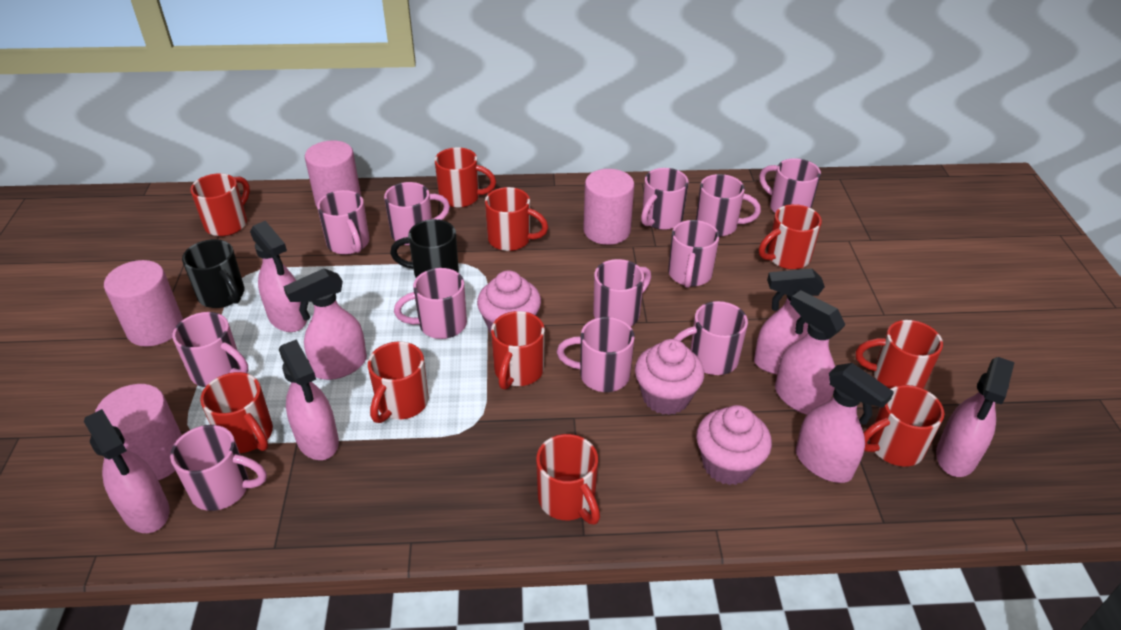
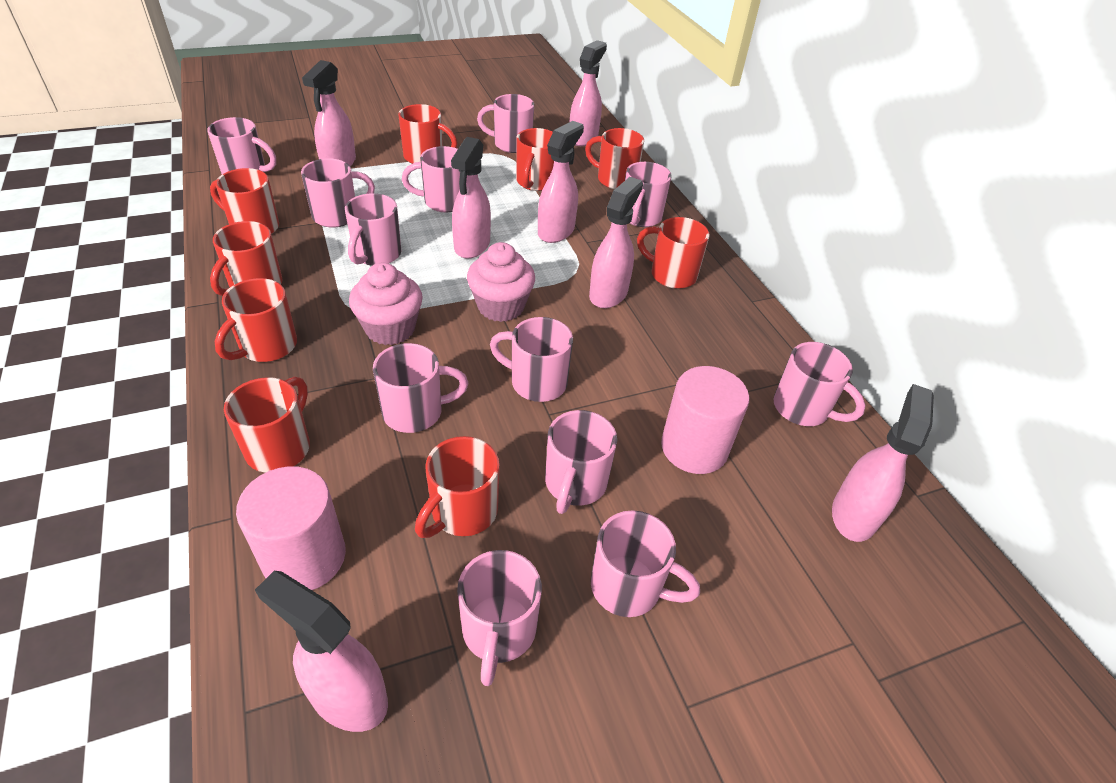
black mug: 2 -> 0
pink cupcake: 3 -> 2
pink cylinder: 4 -> 2
pink spray bottle: 8 -> 7
red mug: 10 -> 9

